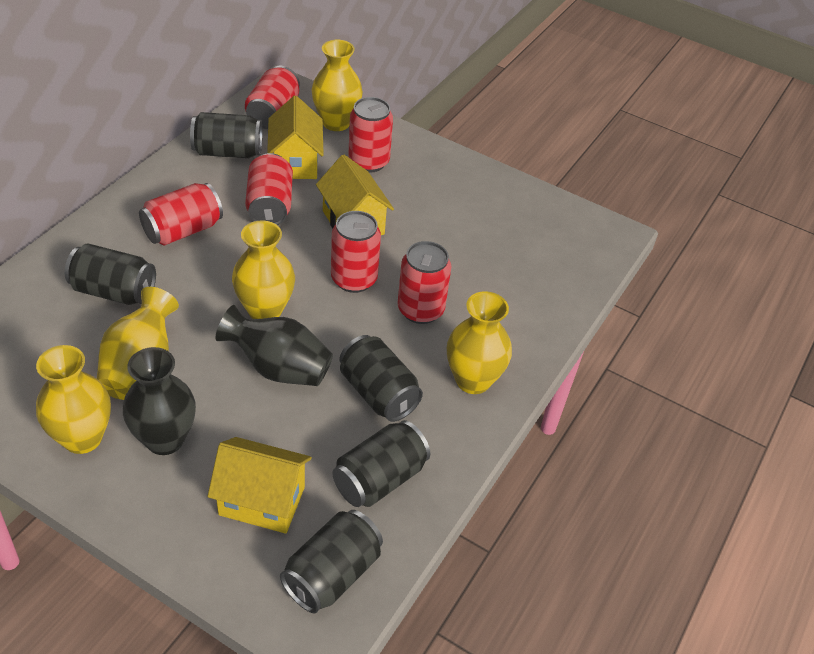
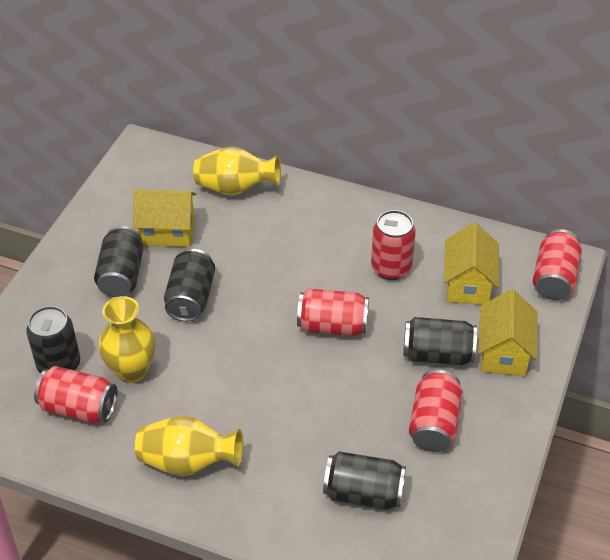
black vase: 2 -> 0
red can: 6 -> 5
yellow vase: 5 -> 3

